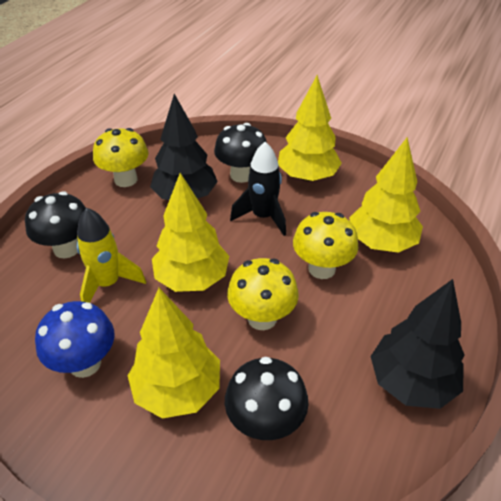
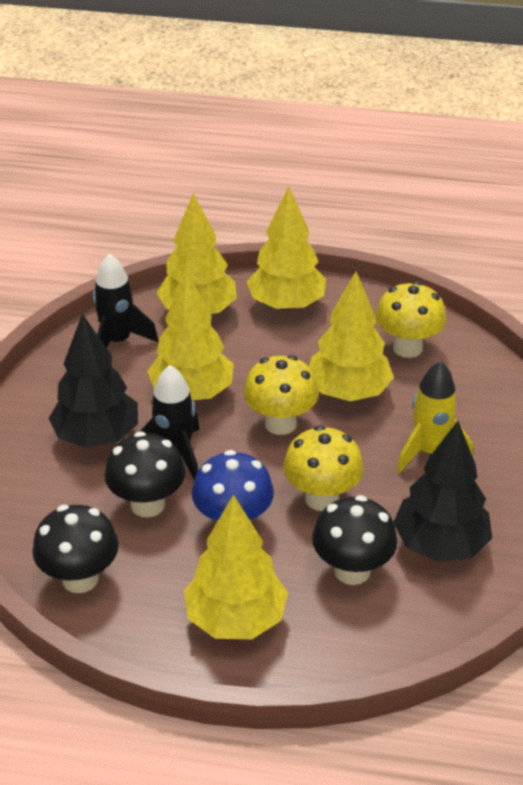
black rocket: 1 -> 2
yellow tree: 4 -> 5

